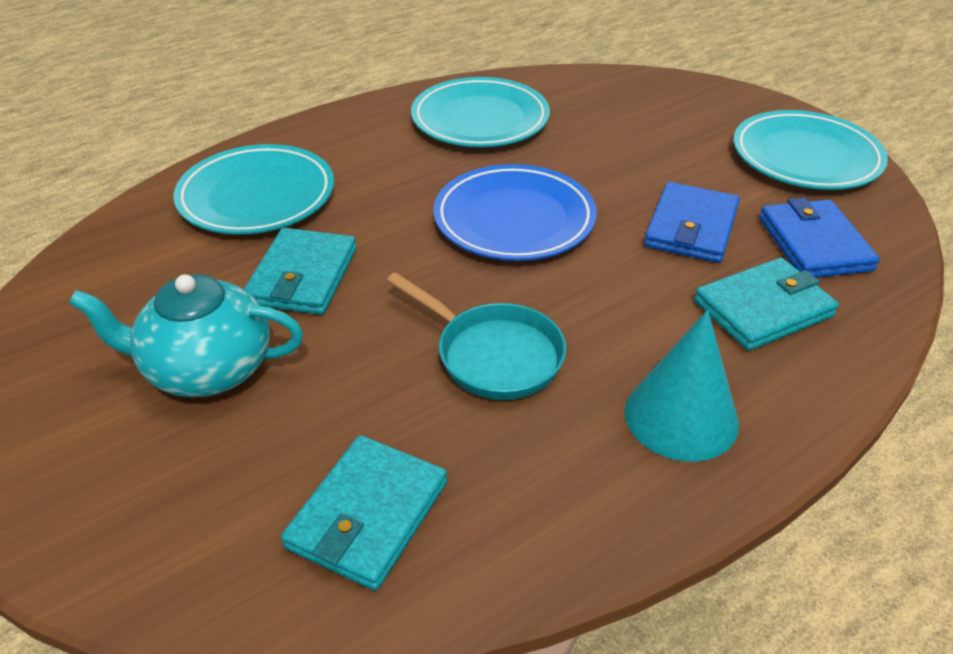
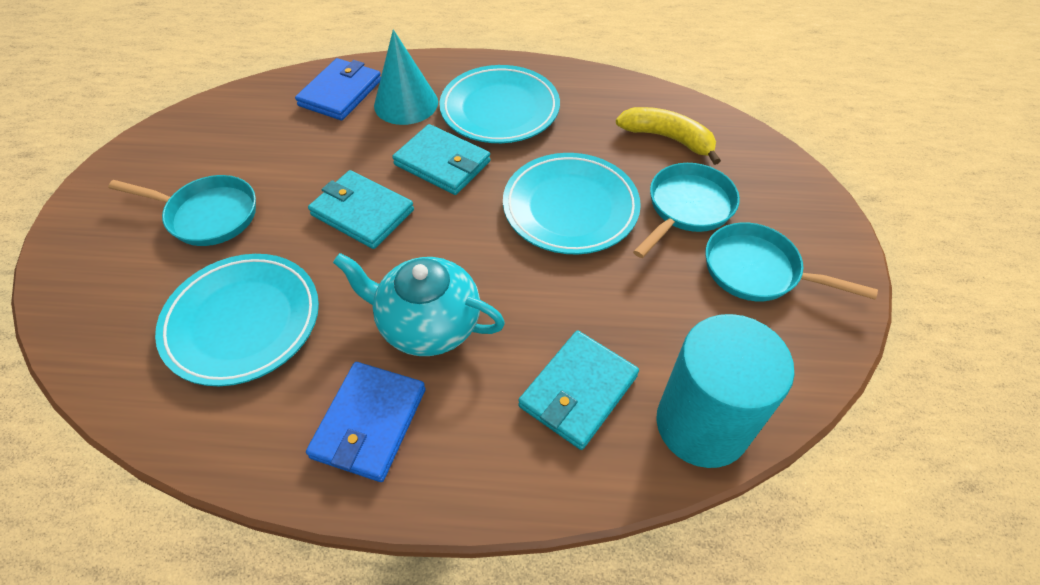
blue plate: 1 -> 0
turquoise cylinder: 0 -> 1
turquoise pan: 1 -> 3
yellow banana: 0 -> 1

